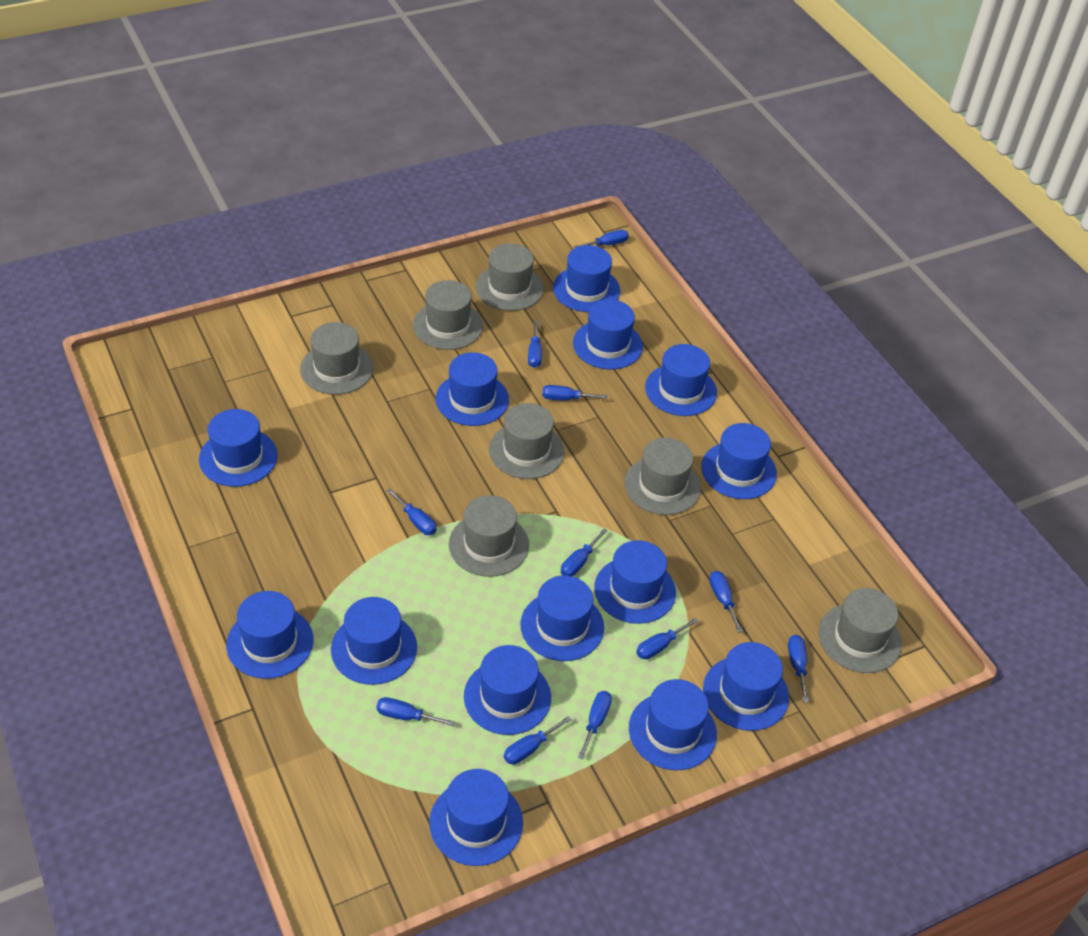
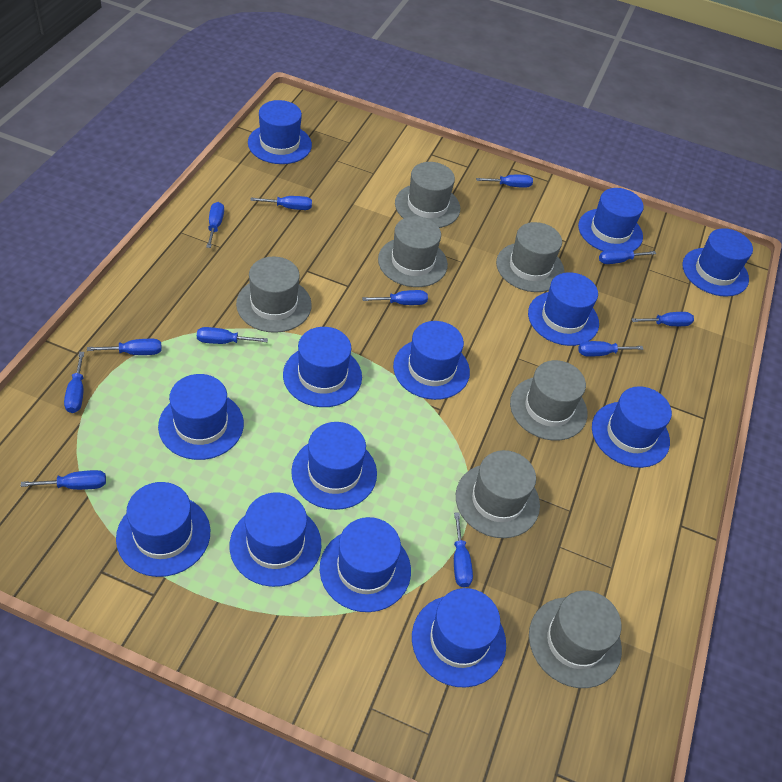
blue hat: 14 -> 13
blue screwdriver: 11 -> 12

